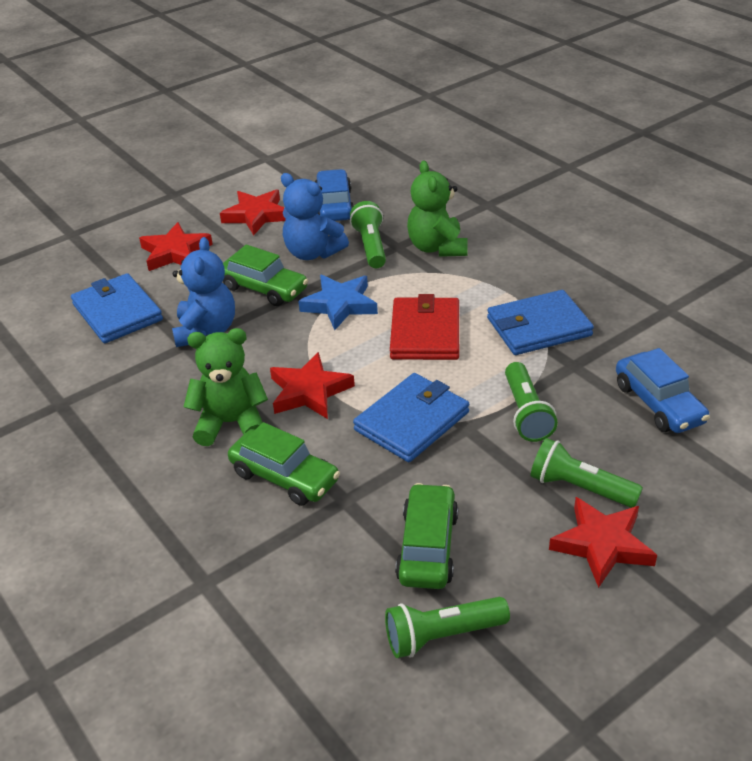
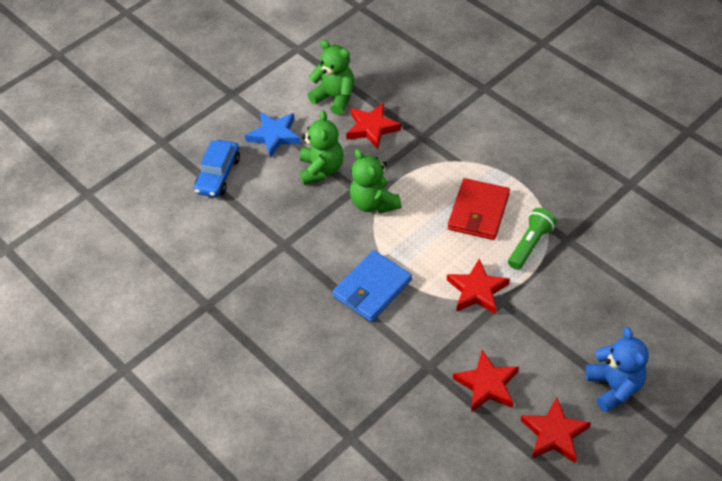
blue car: 2 -> 1
blue teddy bear: 2 -> 1
blue wallet: 3 -> 1
green car: 3 -> 0
green flashlight: 4 -> 1
green teddy bear: 2 -> 3

